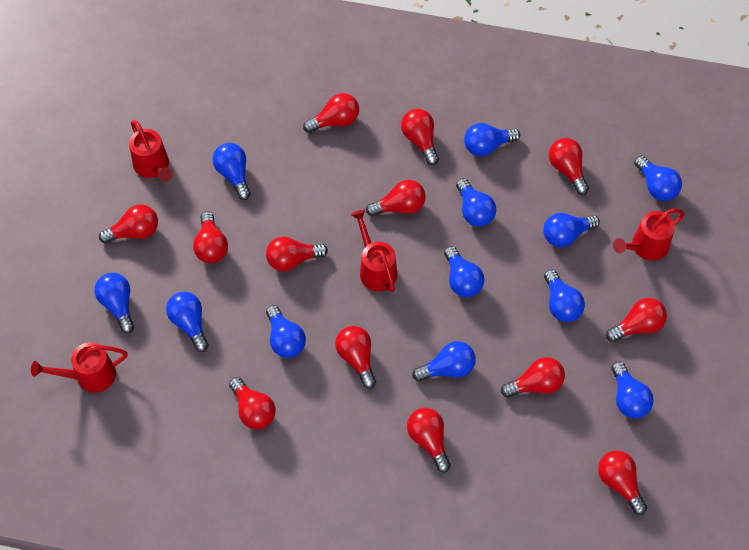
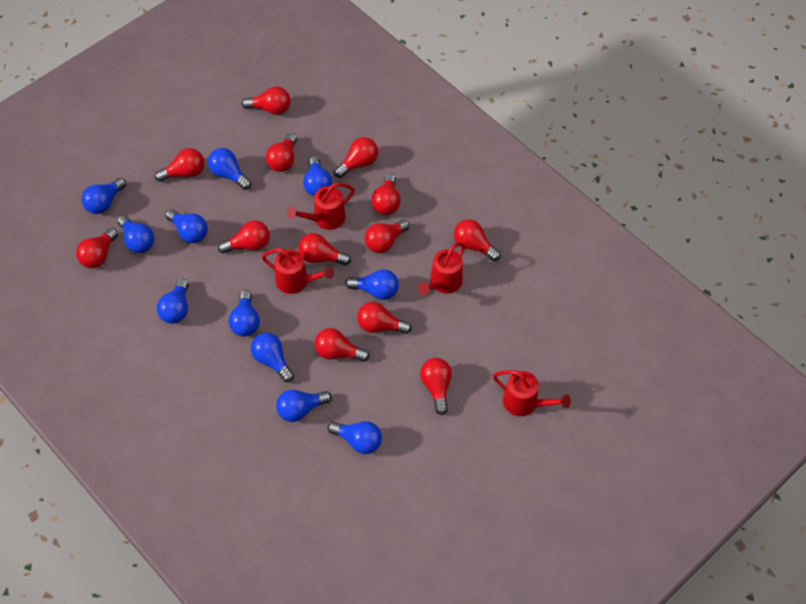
blue light bulb: 12 -> 11

